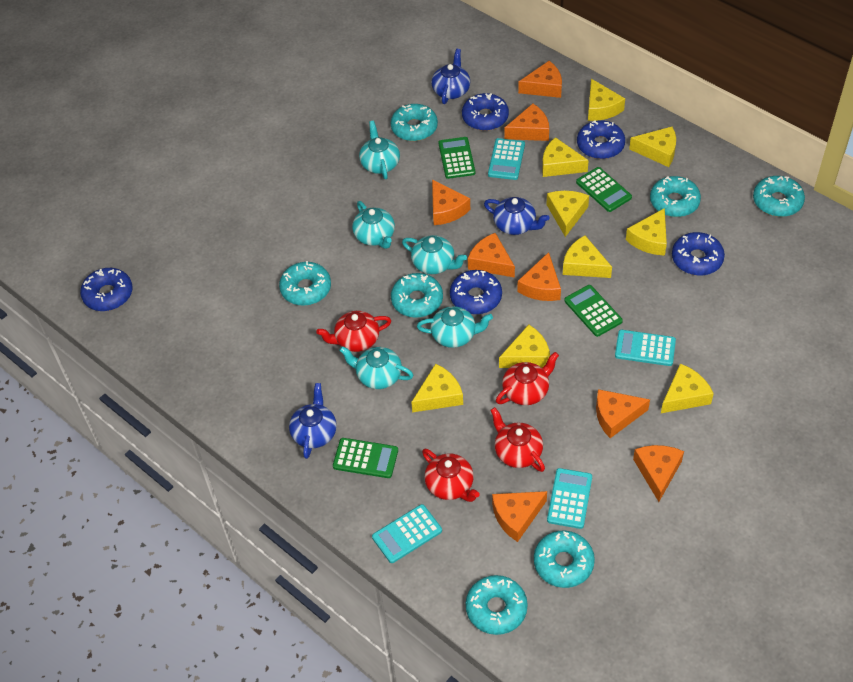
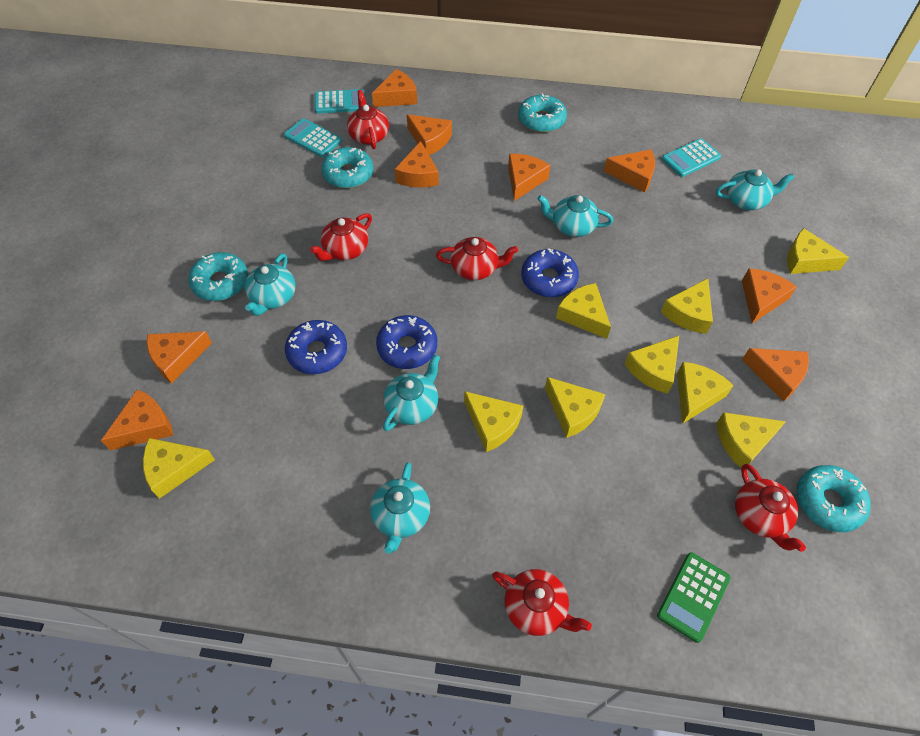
blue donut: 5 -> 3
blue teapot: 3 -> 0
green calculator: 4 -> 1
orange cheese: 8 -> 9
red teapot: 4 -> 5
turquoise calculator: 4 -> 3
turquoise donut: 7 -> 4

